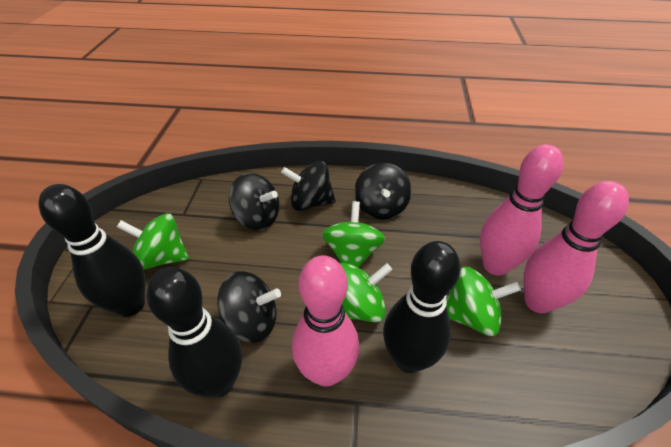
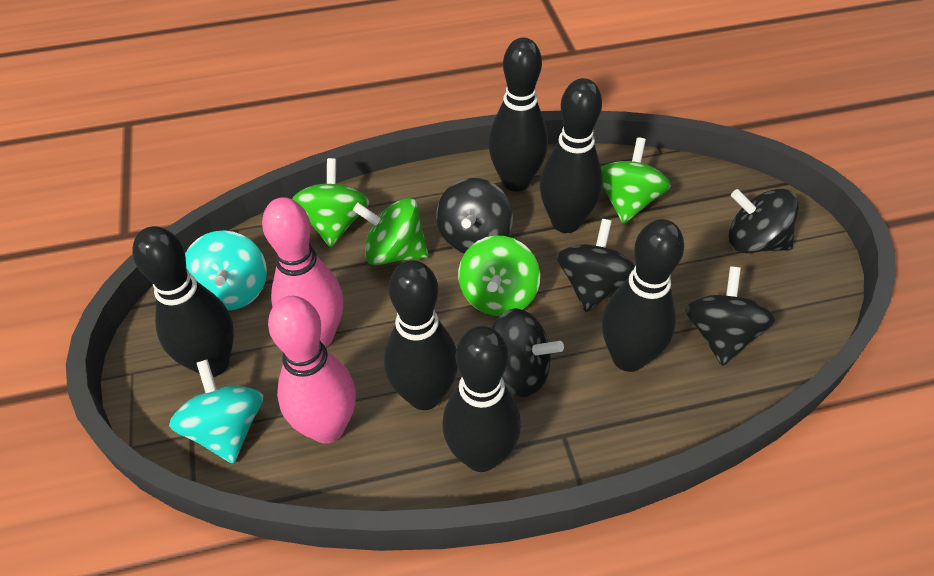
black bowling pin: 3 -> 6
black spinning top: 4 -> 5
pink bowling pin: 3 -> 2
turquoise spinning top: 0 -> 2

